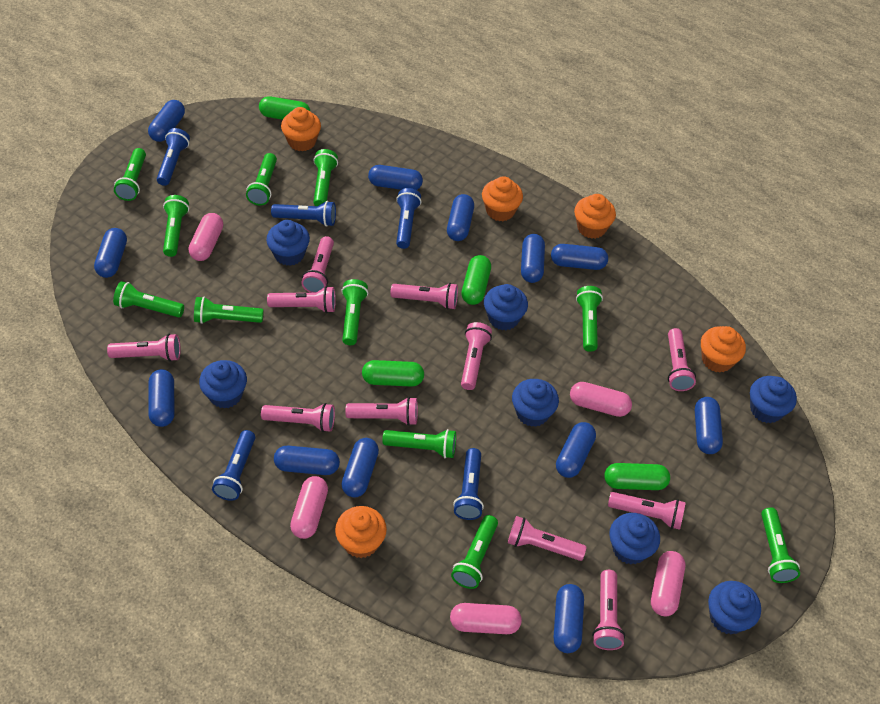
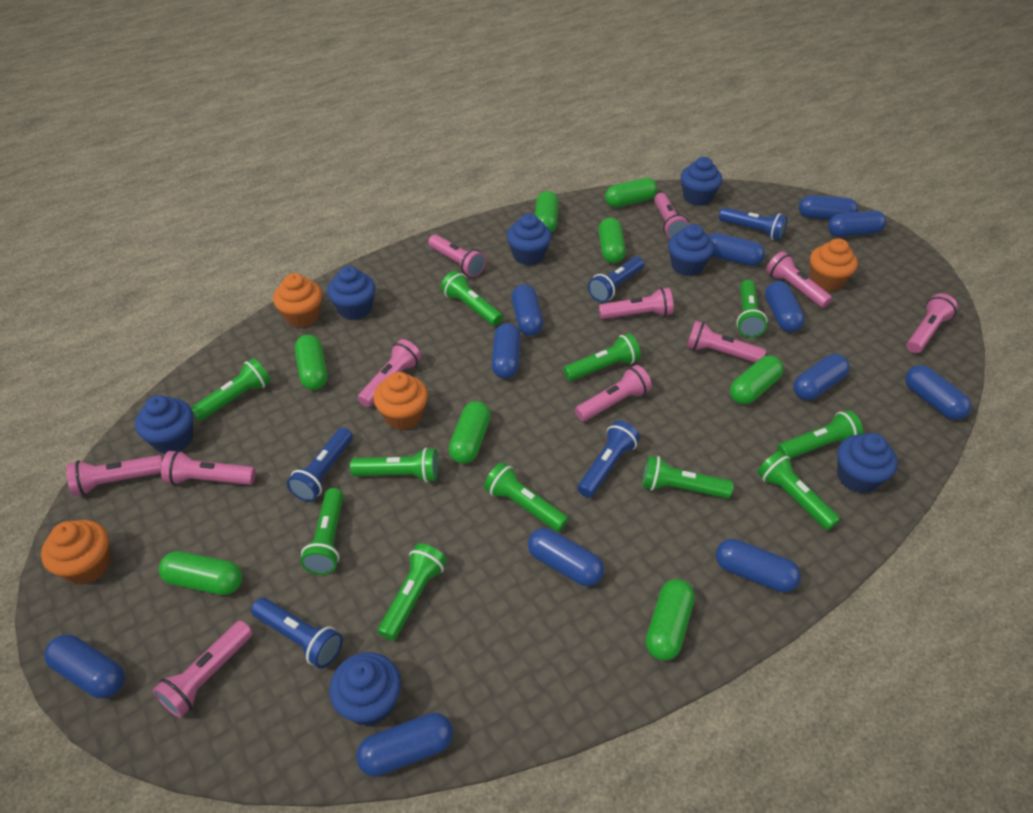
green capsule: 4 -> 8
orange cupcake: 5 -> 4
pink capsule: 5 -> 0

